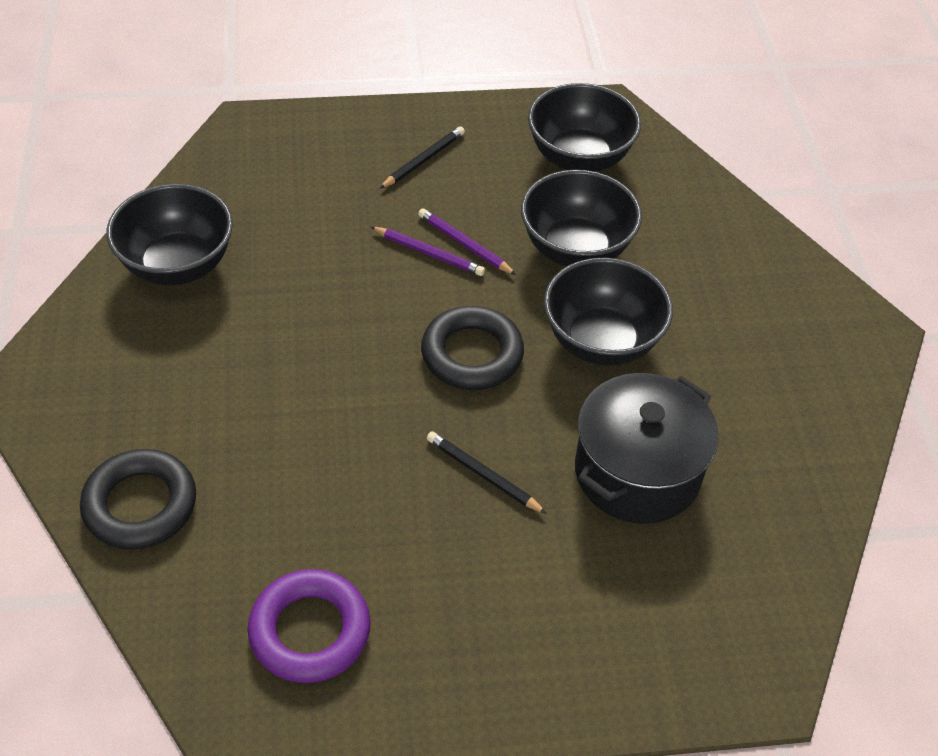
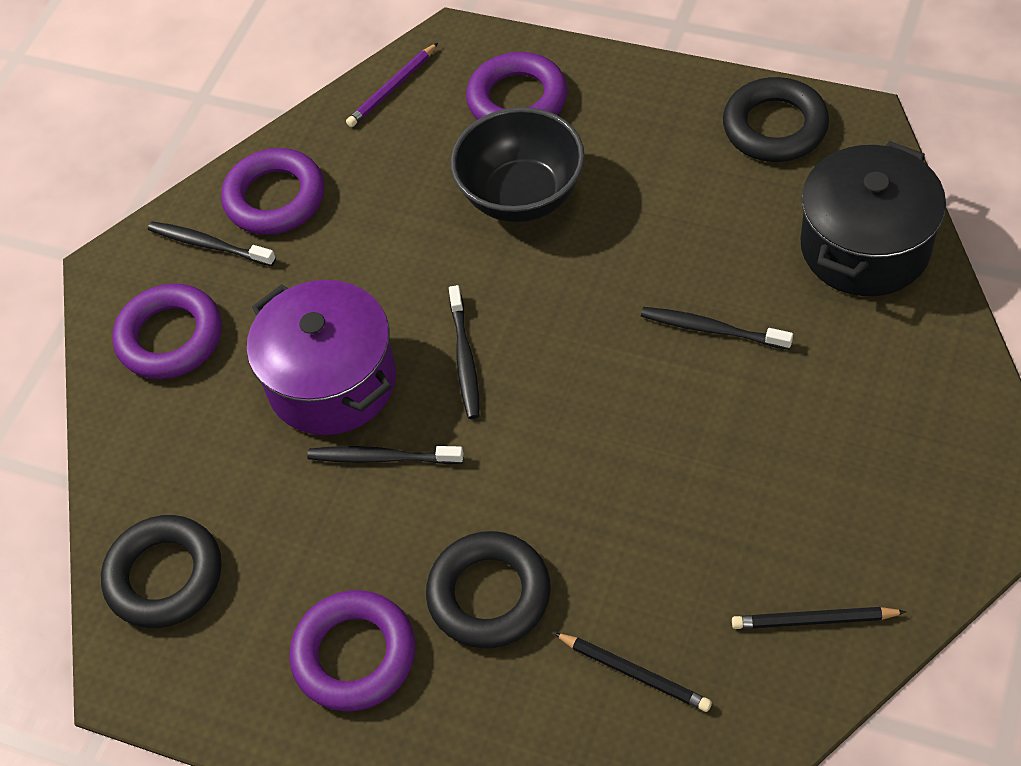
black bowl: 4 -> 1
black ring: 2 -> 3
black toothbrush: 0 -> 4
purple pencil: 2 -> 1
purple pot: 0 -> 1
purple ring: 1 -> 4

